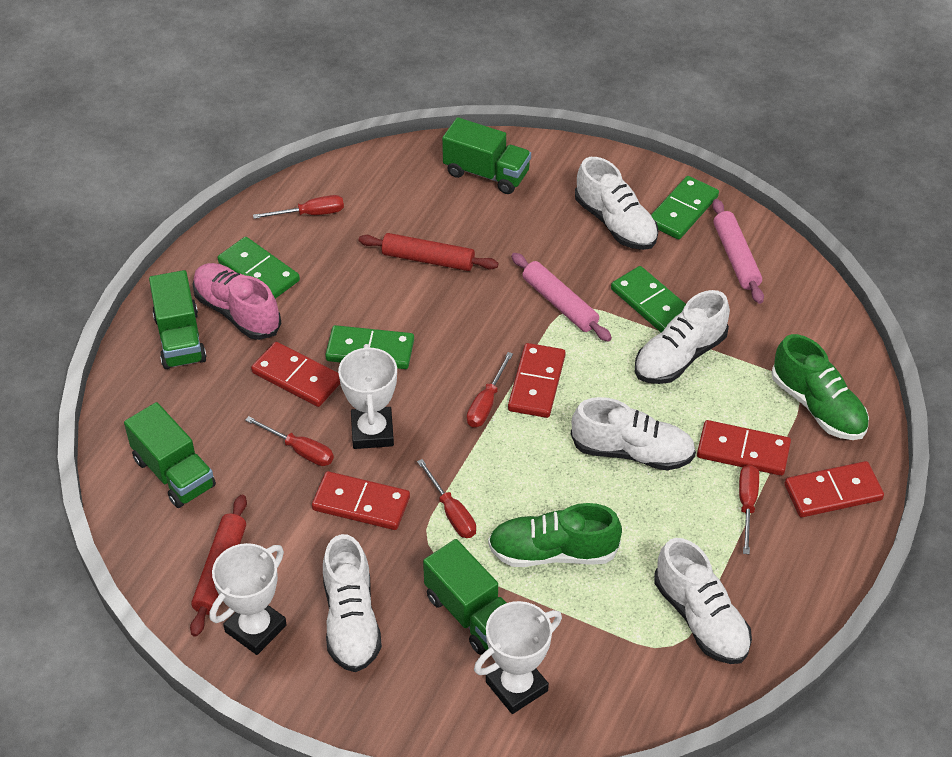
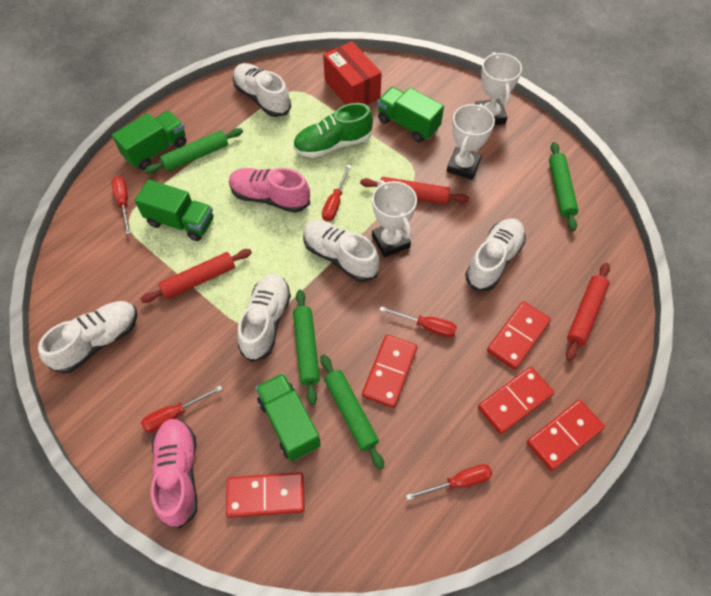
green domino: 4 -> 0
green rolling pin: 0 -> 4
green shoe: 2 -> 1
pink rolling pin: 2 -> 0
pink shoe: 1 -> 2
red box: 0 -> 1
red rolling pin: 2 -> 3

